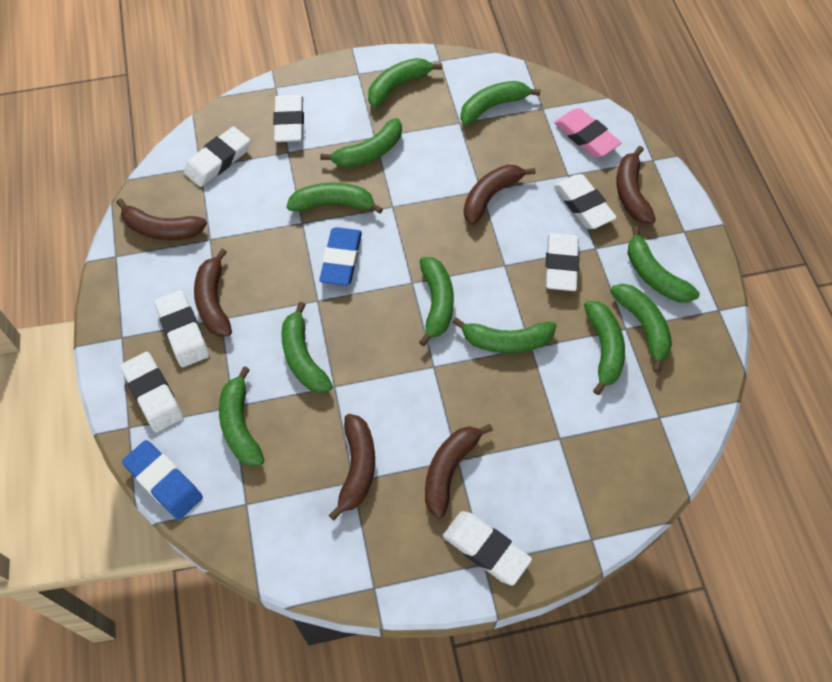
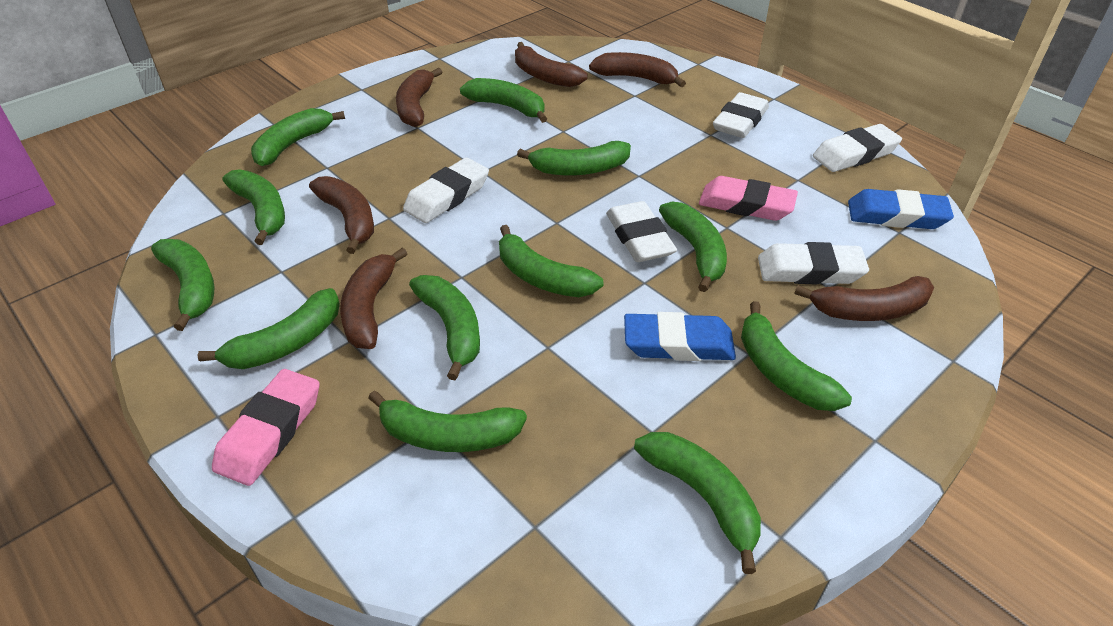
green banana: 11 -> 12
pink eraser: 1 -> 2
white eraser: 7 -> 5

